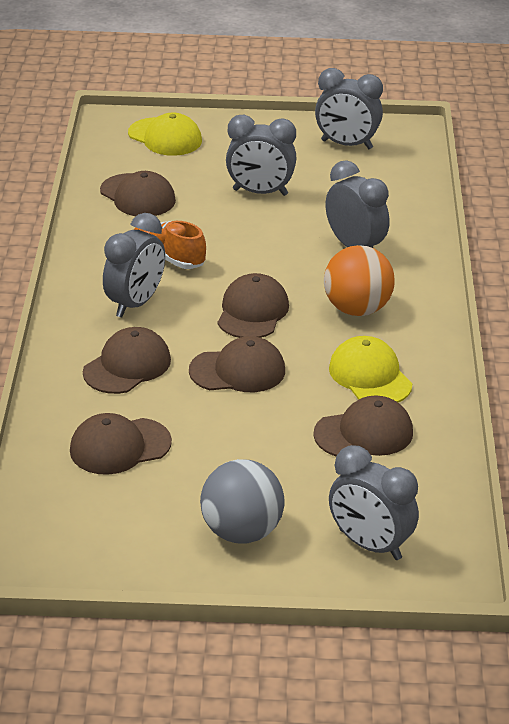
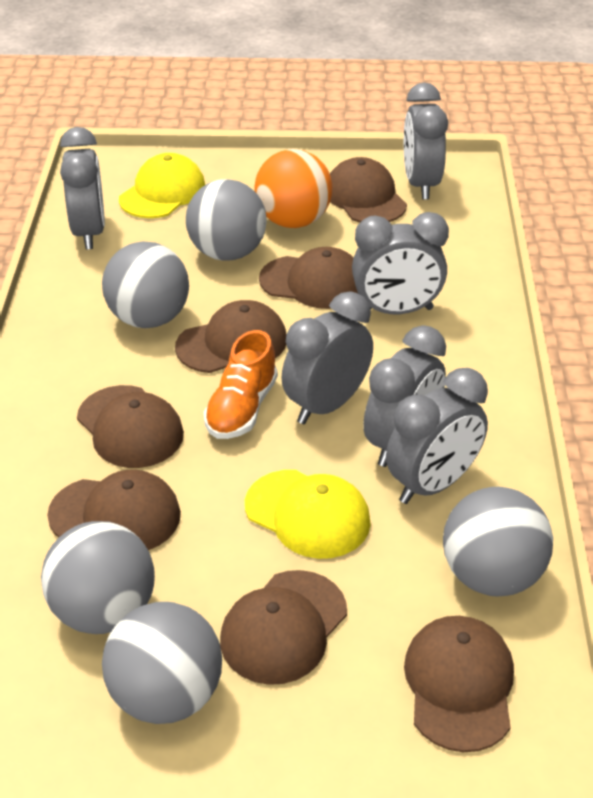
brown cap: 6 -> 7
grey ball: 1 -> 5
grey clock: 5 -> 6

